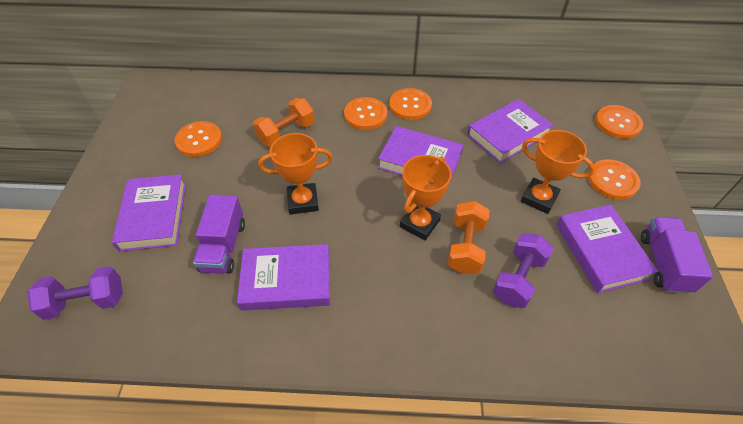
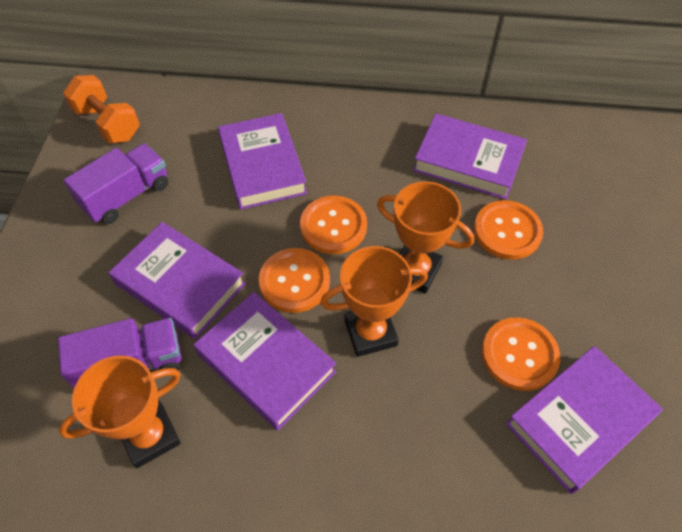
orange button: 5 -> 4
orange dumbbell: 2 -> 1
purple dumbbell: 2 -> 0

